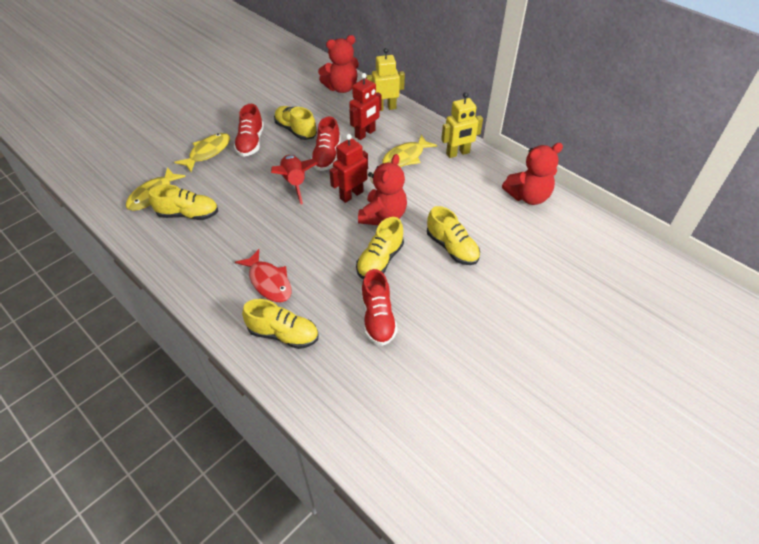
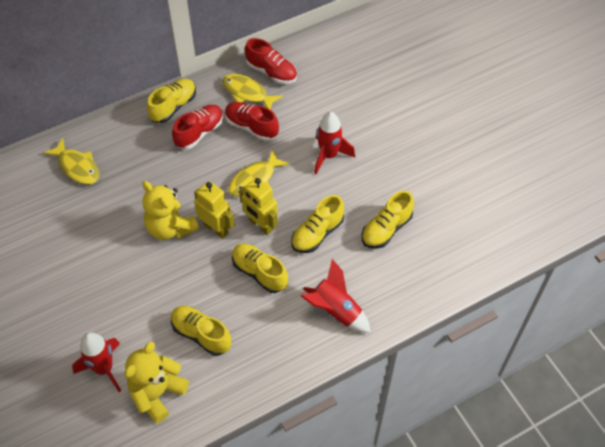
red fish: 1 -> 0
red robot: 2 -> 0
red rocket: 1 -> 3
red teddy bear: 3 -> 0
yellow teddy bear: 0 -> 2

